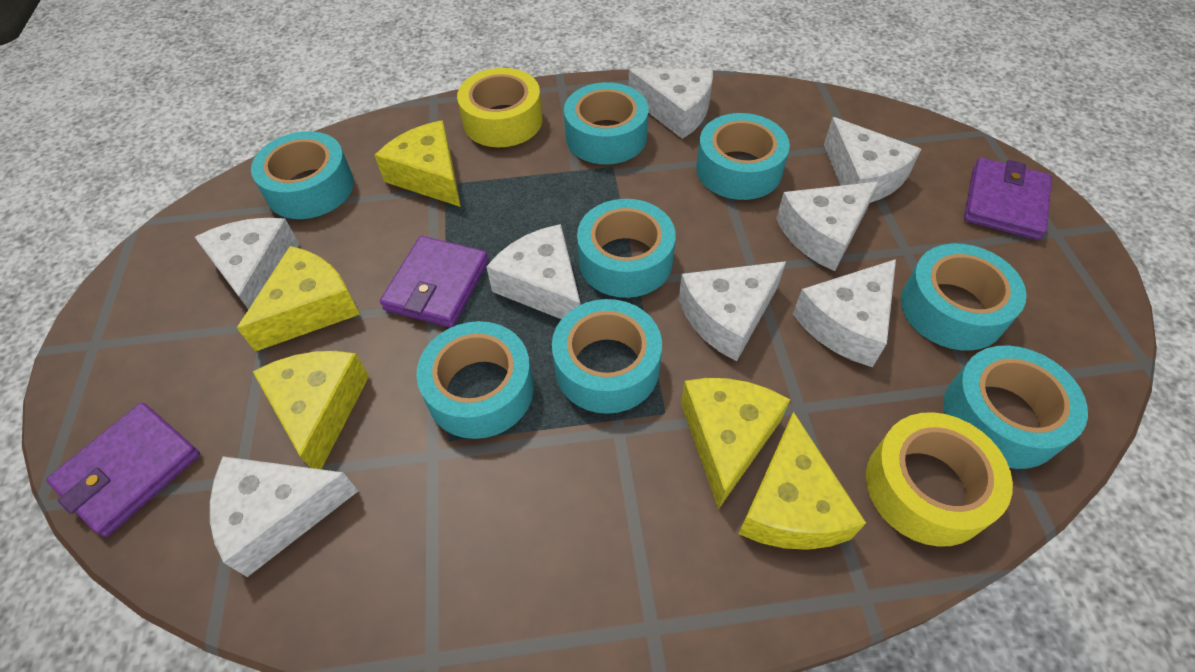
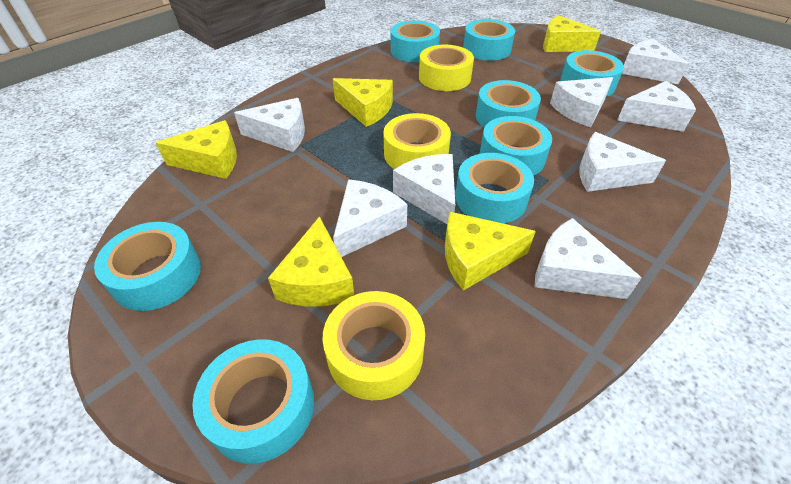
purple wallet: 3 -> 0
yellow tape: 2 -> 3

